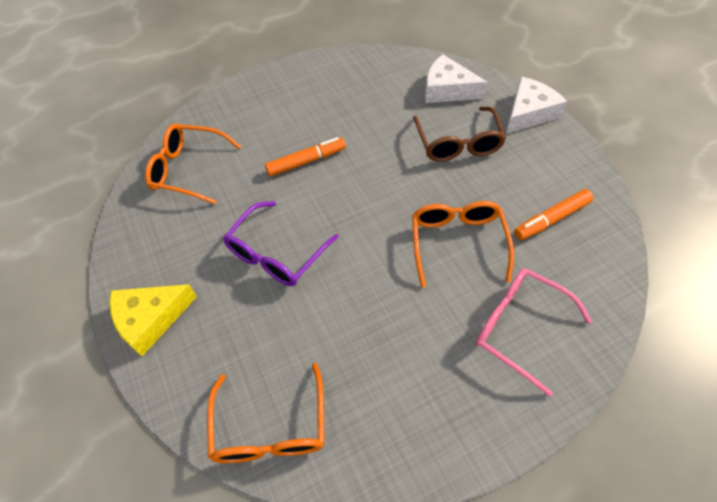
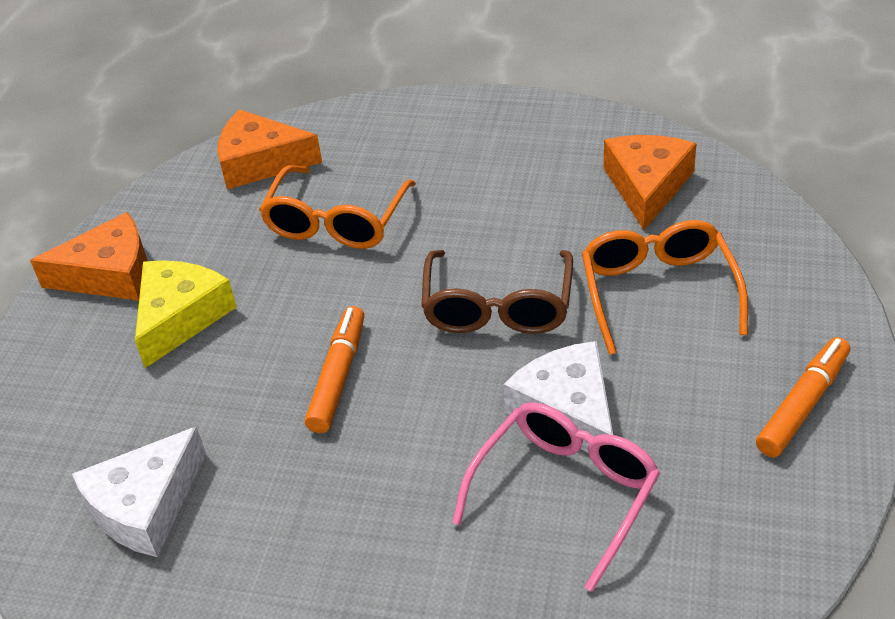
orange cheese: 0 -> 3
orange glasses: 3 -> 2
purple glasses: 1 -> 0

